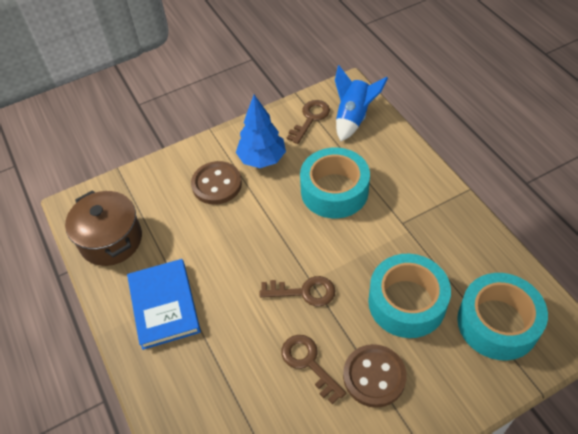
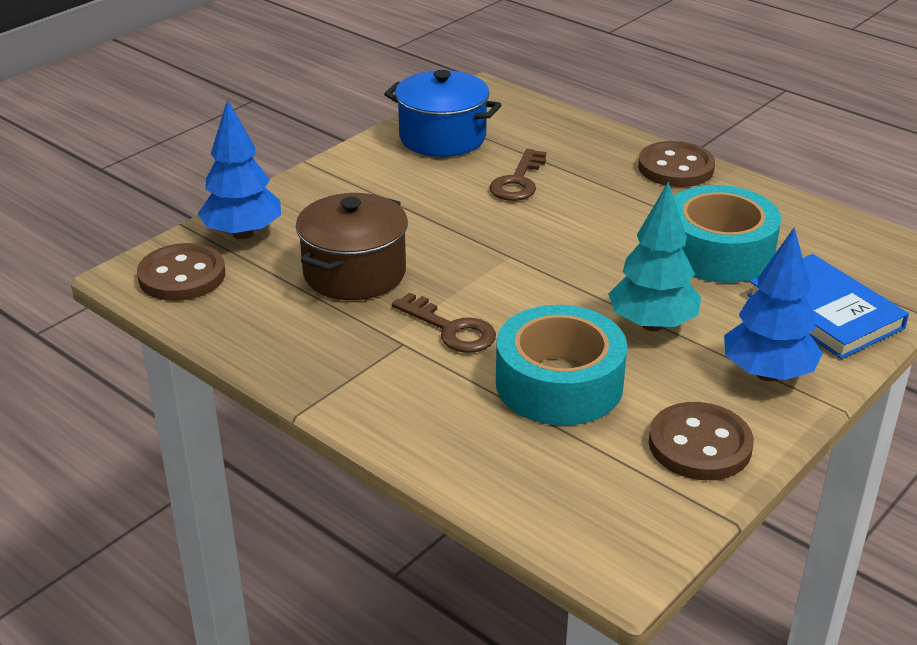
blue pot: 0 -> 1
blue rocket: 1 -> 0
blue tree: 1 -> 2
brown button: 2 -> 3
brown key: 3 -> 2
turquoise tape: 3 -> 2
turquoise tree: 0 -> 1

